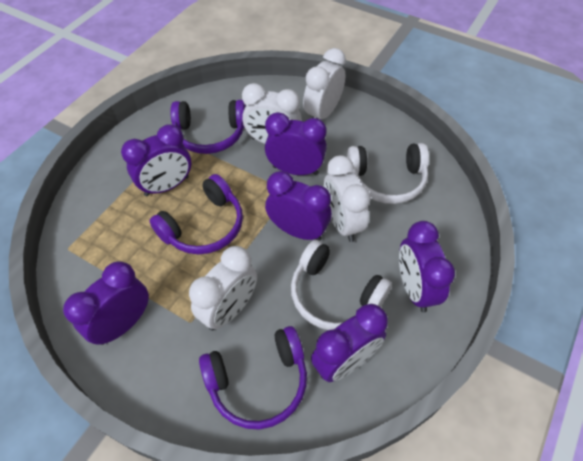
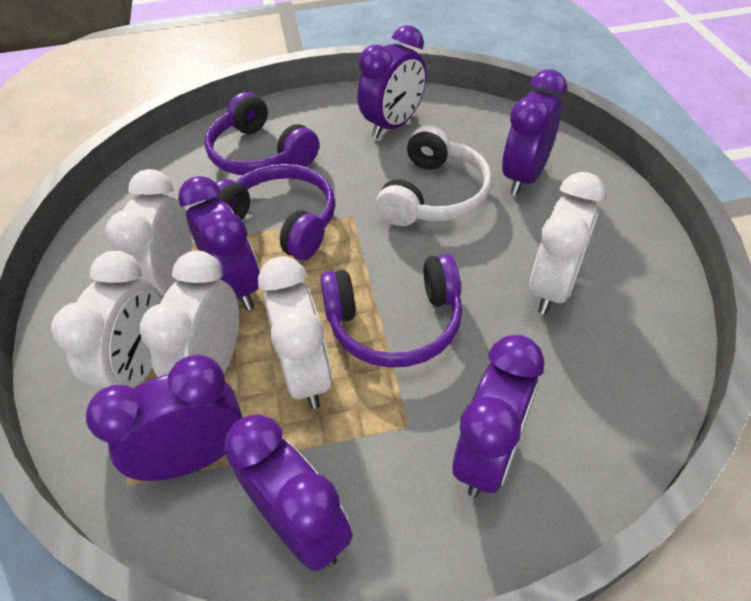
white clock: 4 -> 5
white headphones: 2 -> 1

